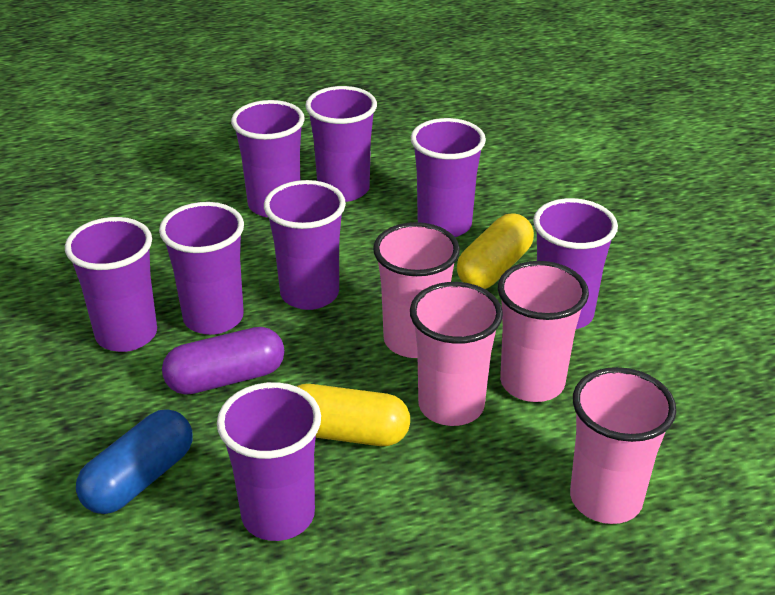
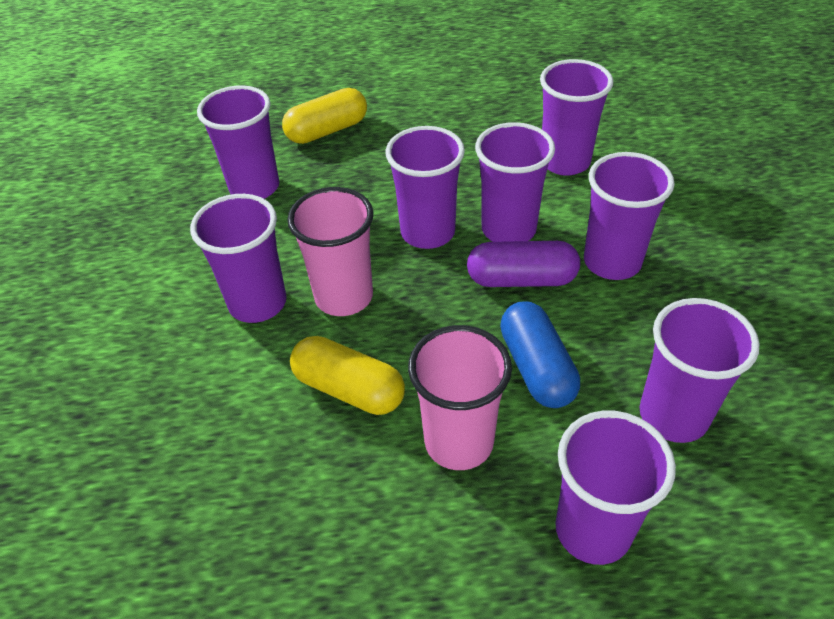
pink cup: 4 -> 2

